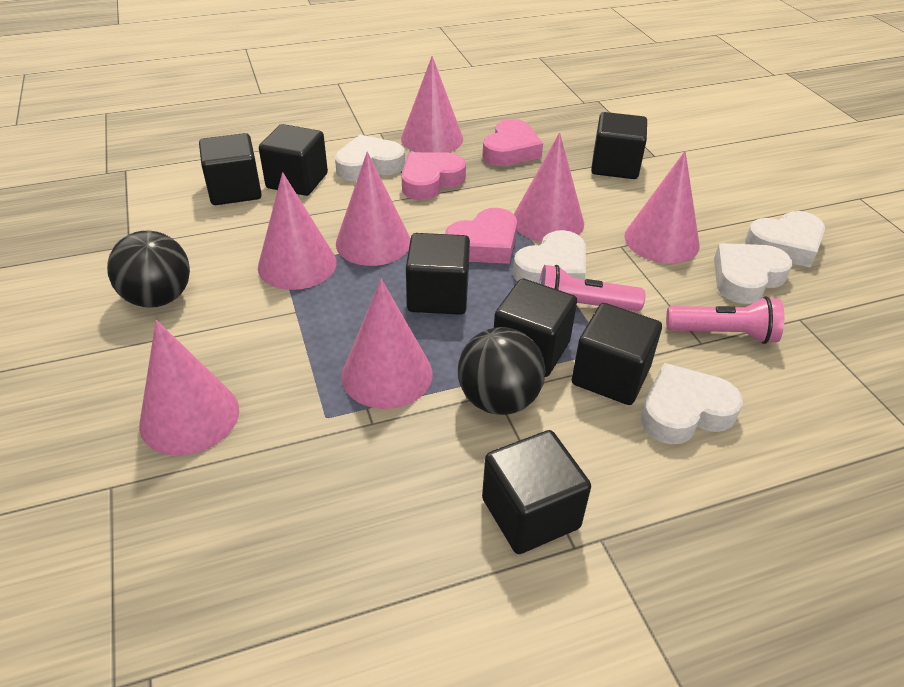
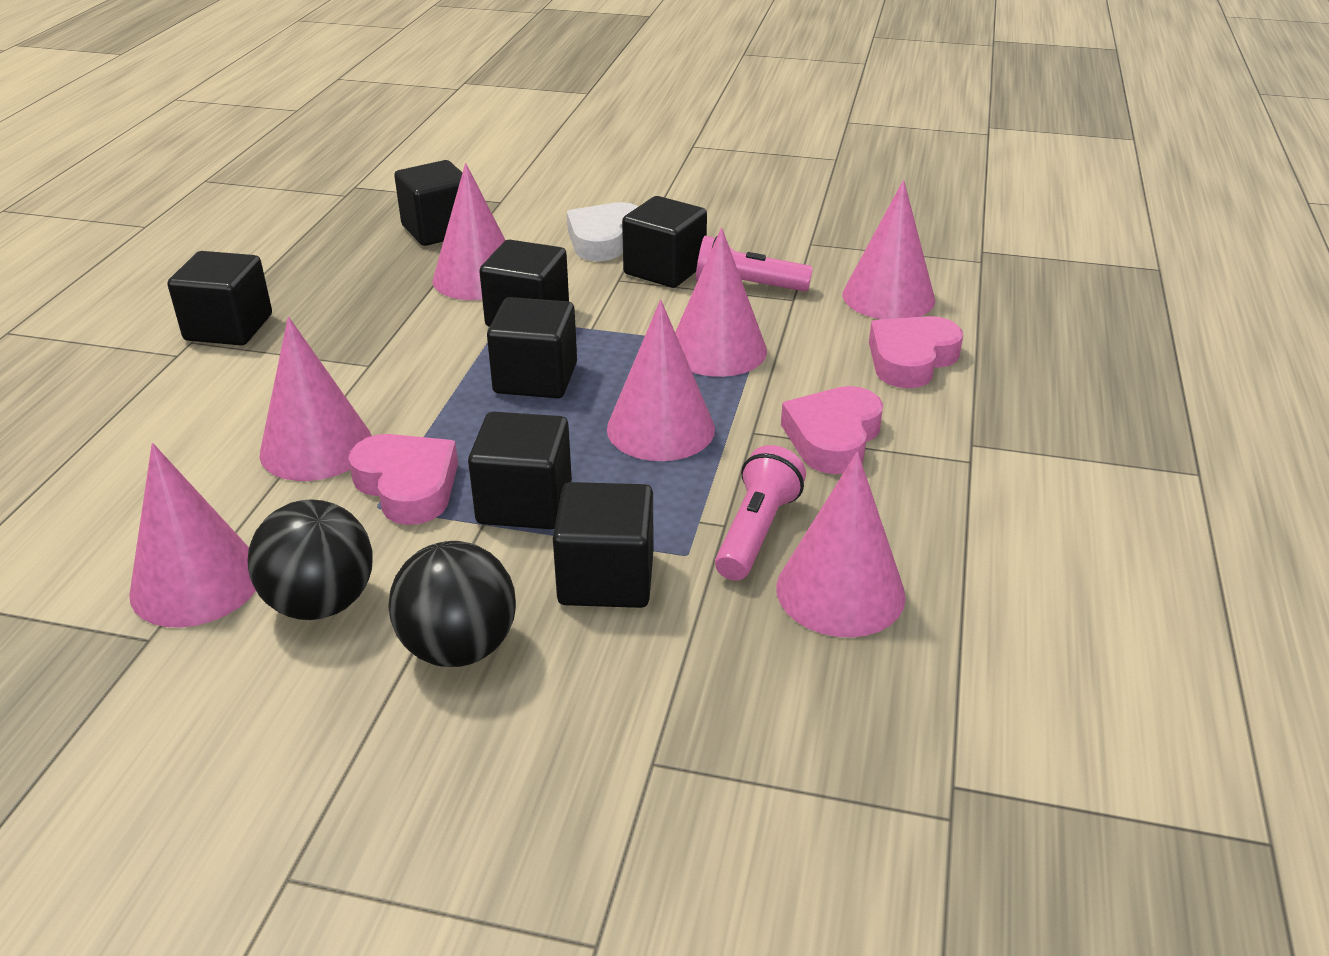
white heart: 5 -> 1

